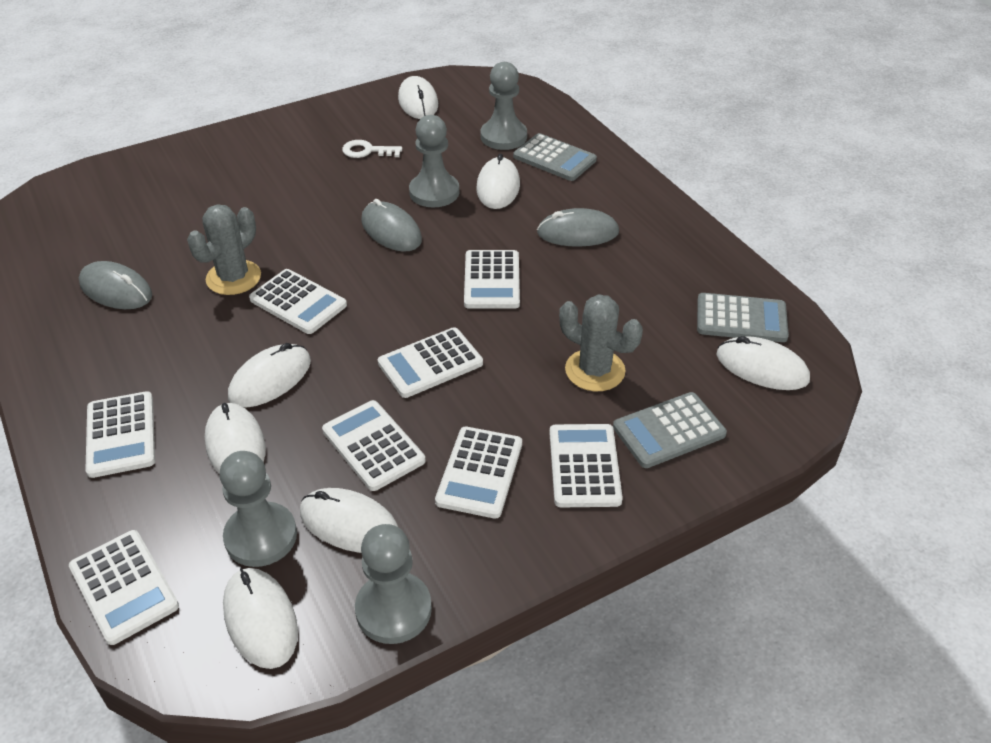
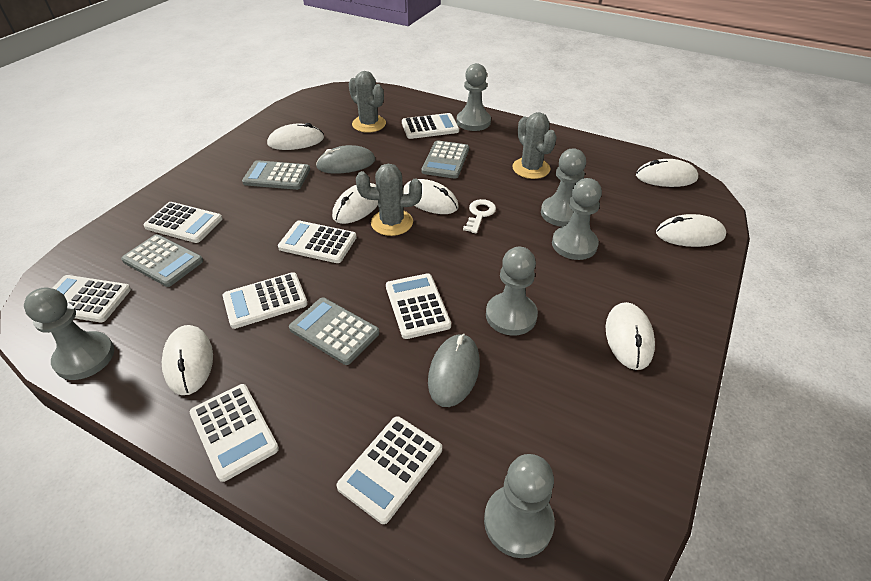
grey cactus: 2 -> 3
grey calculator: 3 -> 4
grey mouse: 3 -> 2
grey pawn: 4 -> 6

